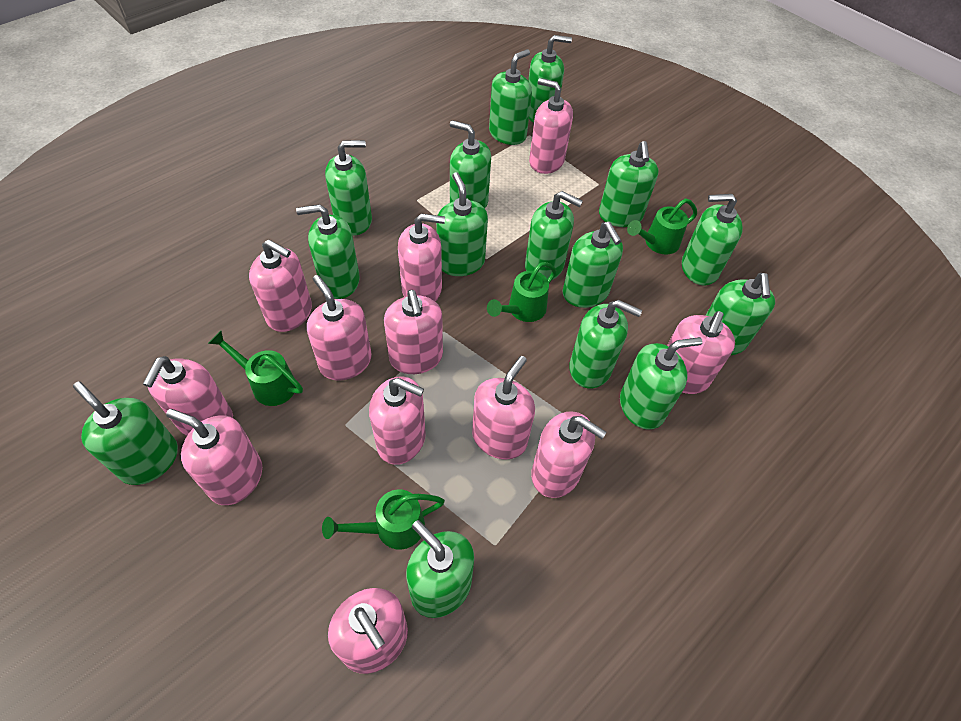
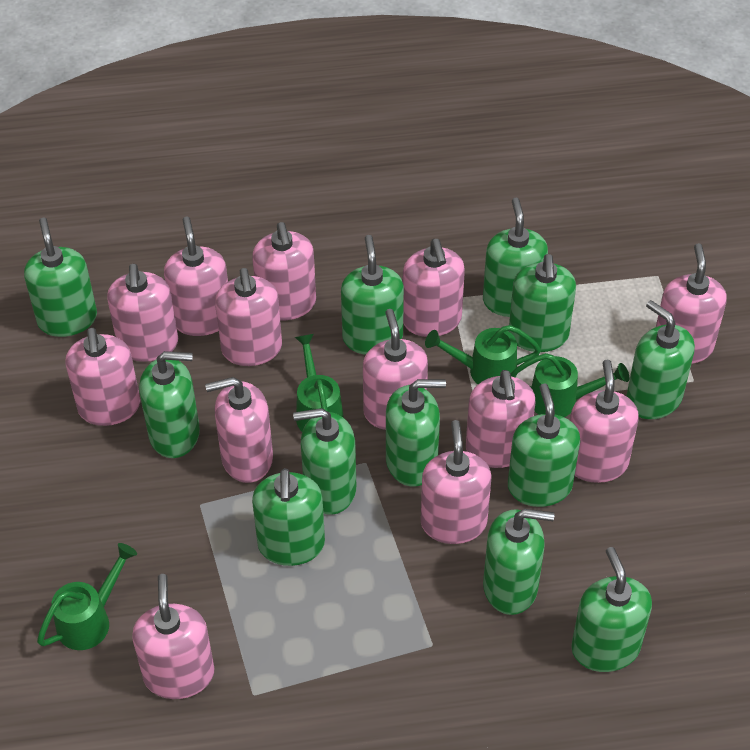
green soap dispenser: 15 -> 12
pink soap dispenser: 12 -> 13

